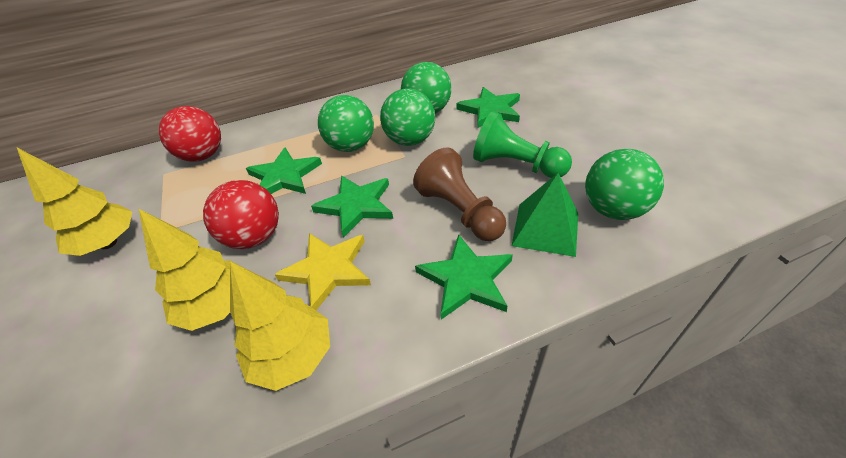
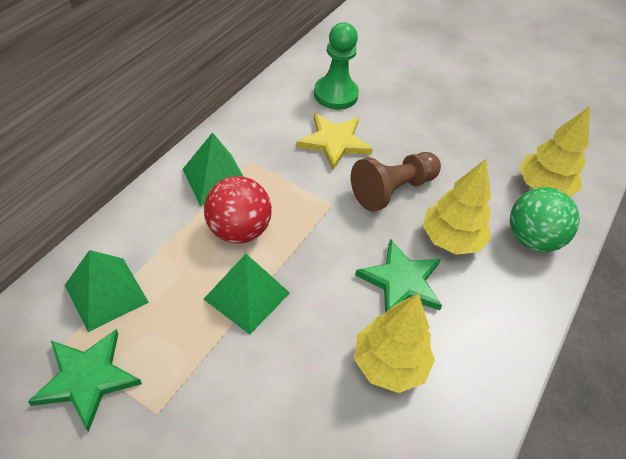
green ball: 4 -> 1
green pyramid: 1 -> 3
green star: 4 -> 2
red ball: 2 -> 1

